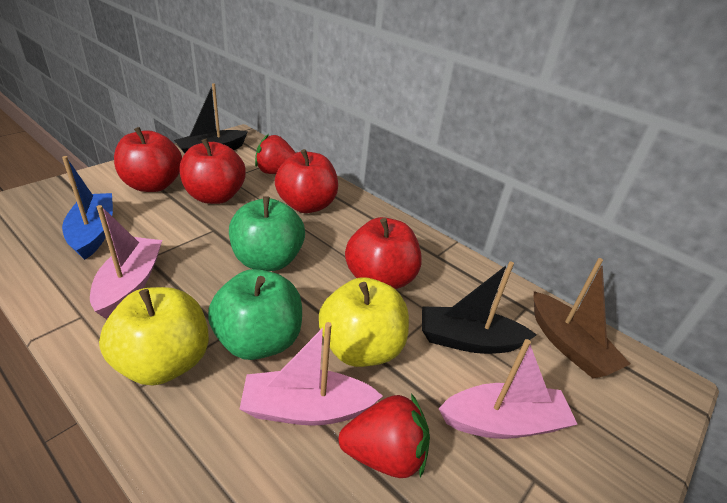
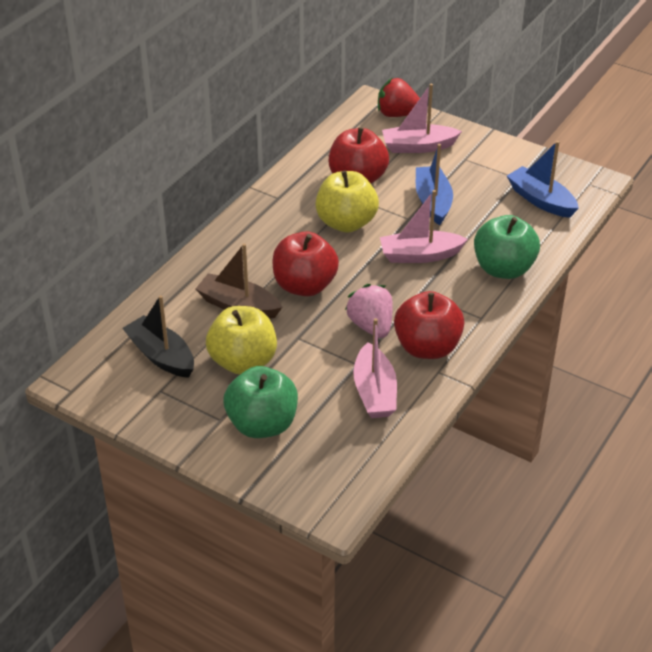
black boat: 2 -> 1
blue boat: 1 -> 2
pink strawberry: 0 -> 1
red apple: 4 -> 3
red strawberry: 2 -> 1

